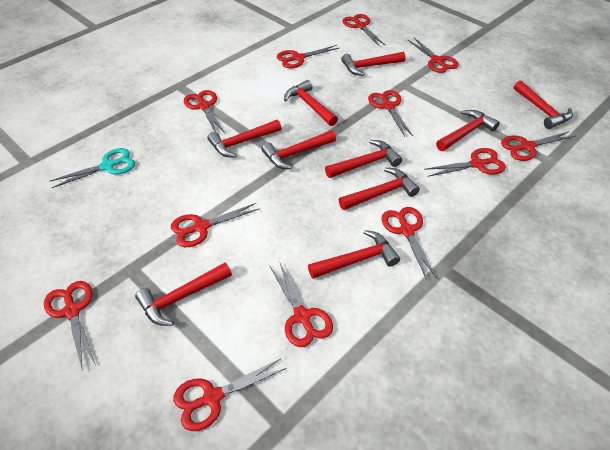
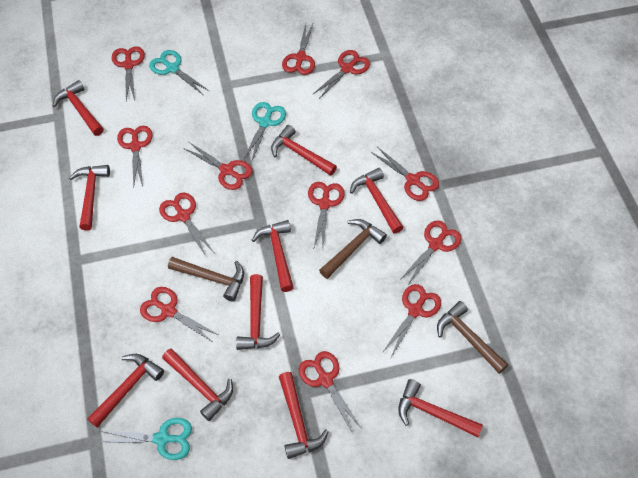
brown hammer: 0 -> 3
turquoise scissors: 1 -> 3

